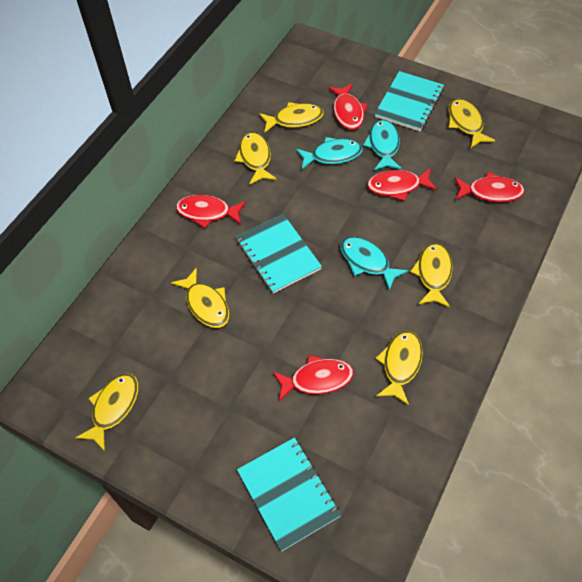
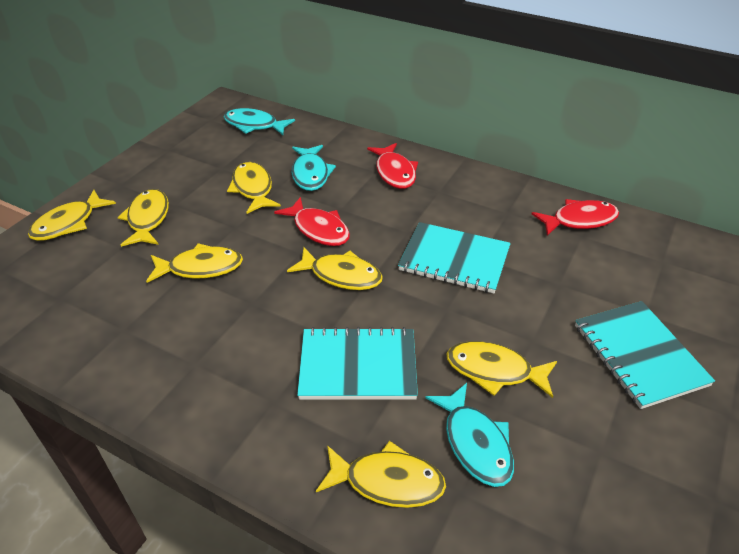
red fish: 5 -> 3

